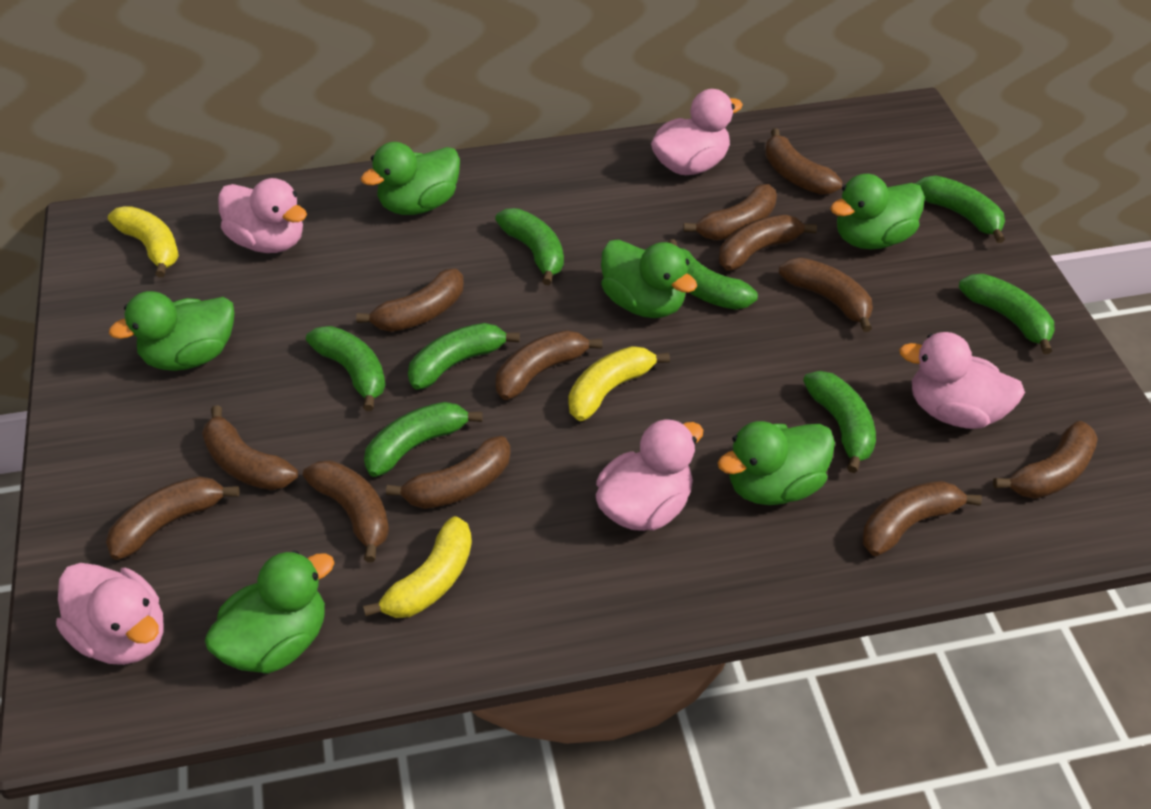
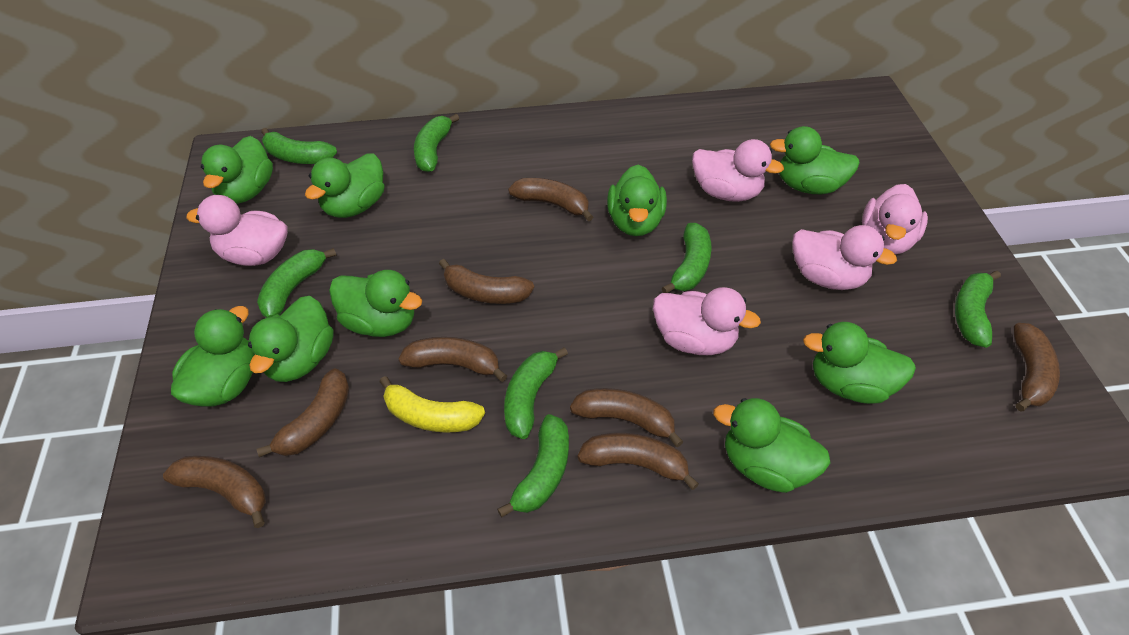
brown banana: 12 -> 8
green banana: 8 -> 7
green duck: 6 -> 9
yellow banana: 3 -> 1

